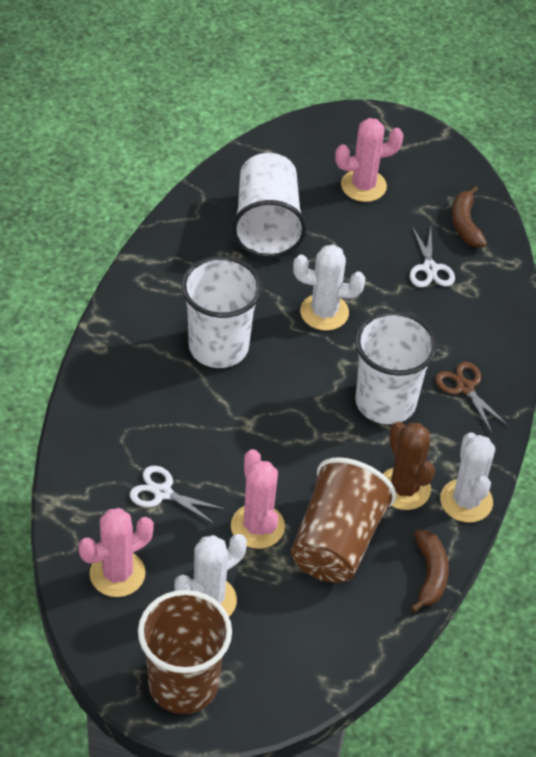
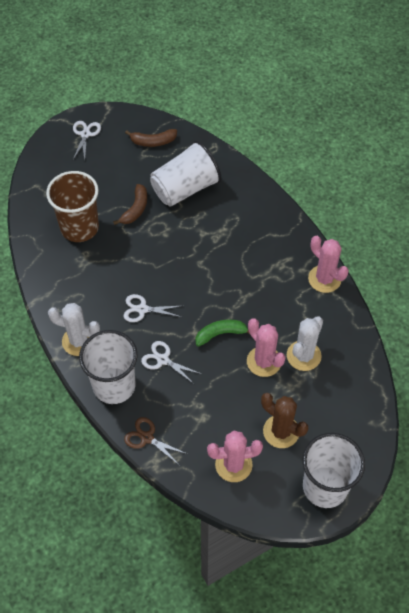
brown cup: 2 -> 1
green banana: 0 -> 1
white cactus: 3 -> 2
white scissors: 2 -> 3

